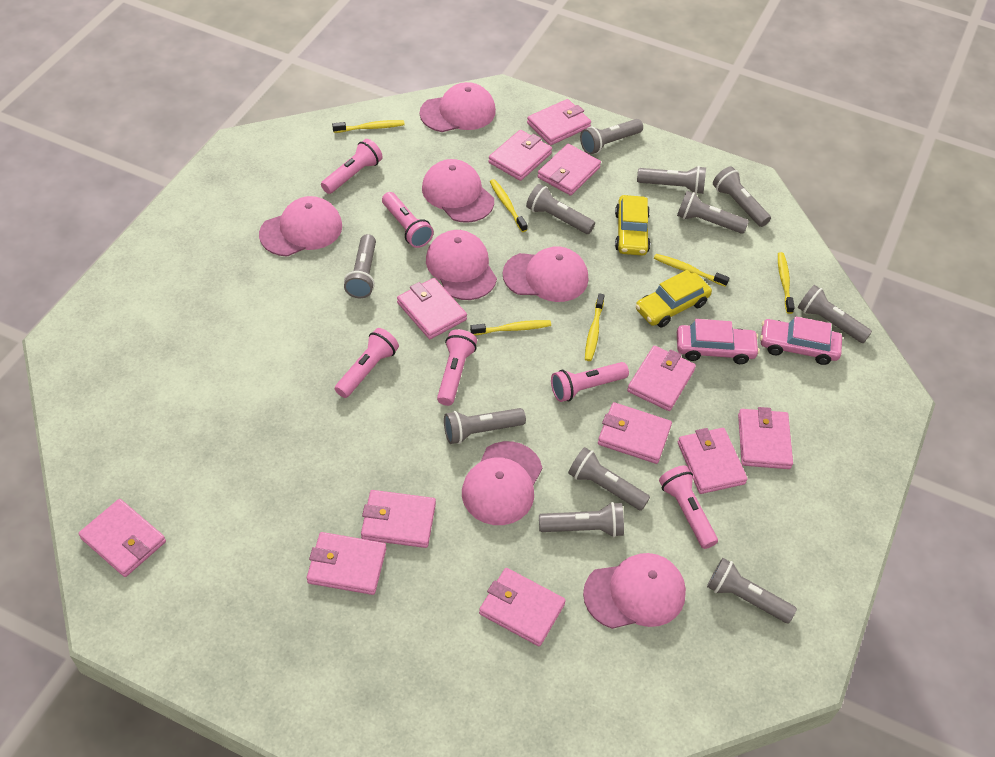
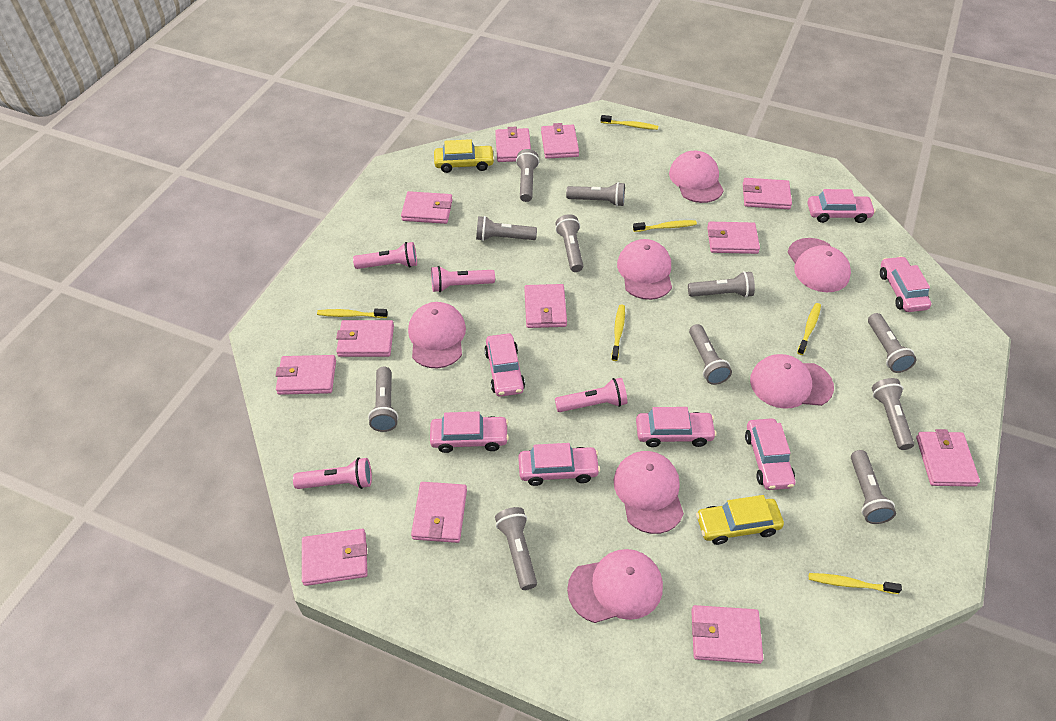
pink car: 2 -> 7
pink flashlight: 6 -> 4

